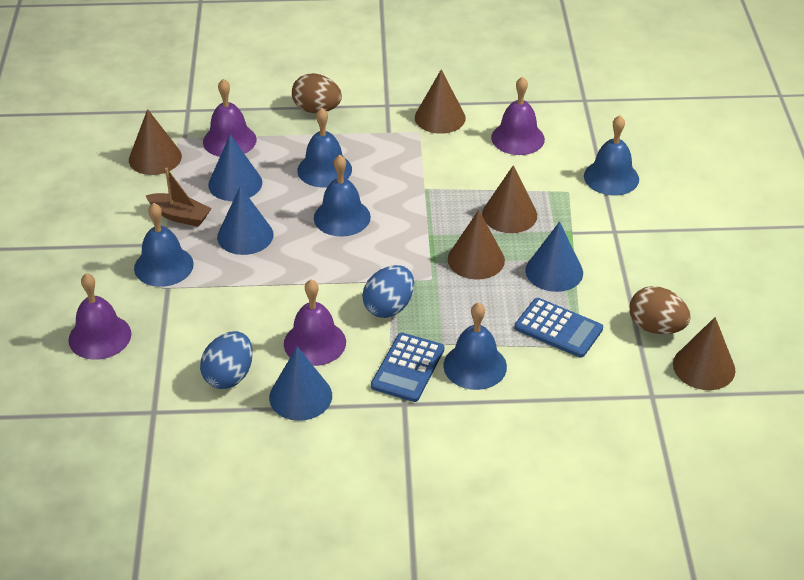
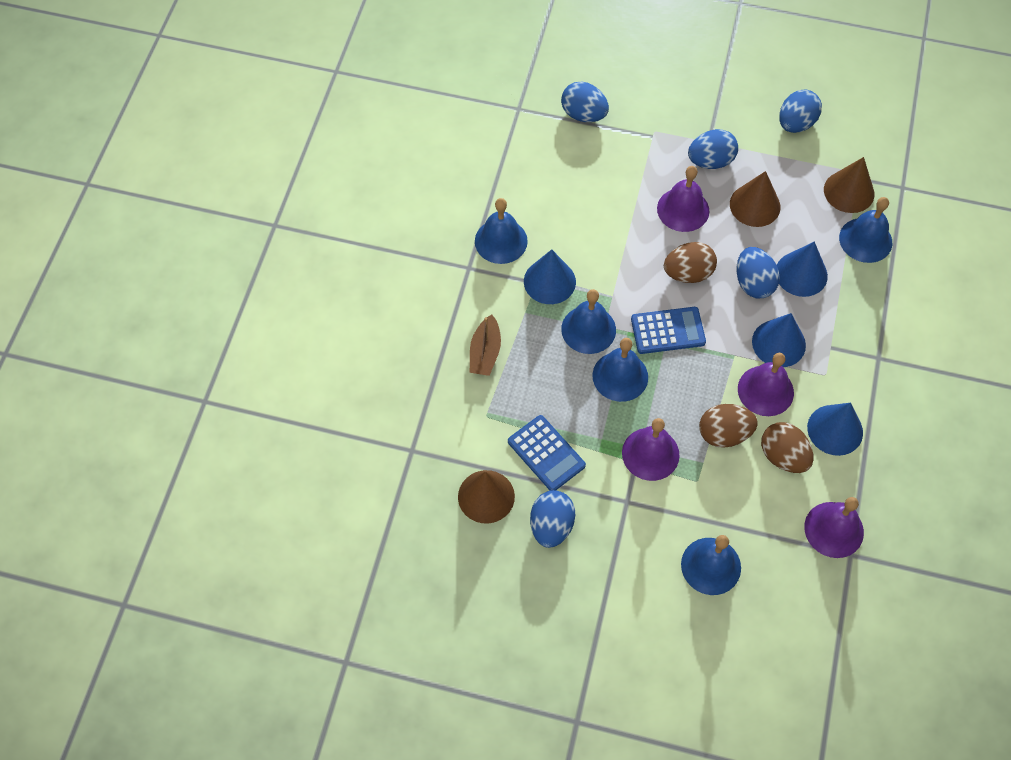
blue egg: 2 -> 5
brown cone: 5 -> 3
brown egg: 2 -> 3

